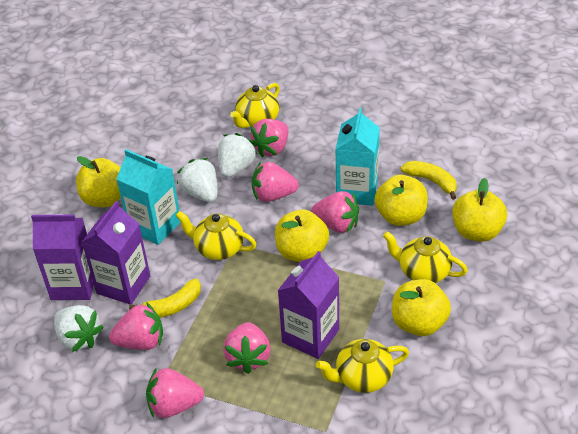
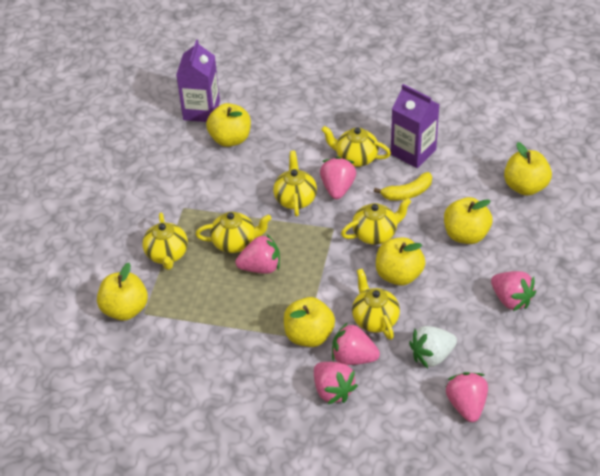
purple carton: 3 -> 2
turquoise carton: 2 -> 0
white strawberry: 3 -> 1
yellow apple: 5 -> 6
yellow banana: 2 -> 1
yellow teapot: 4 -> 6

